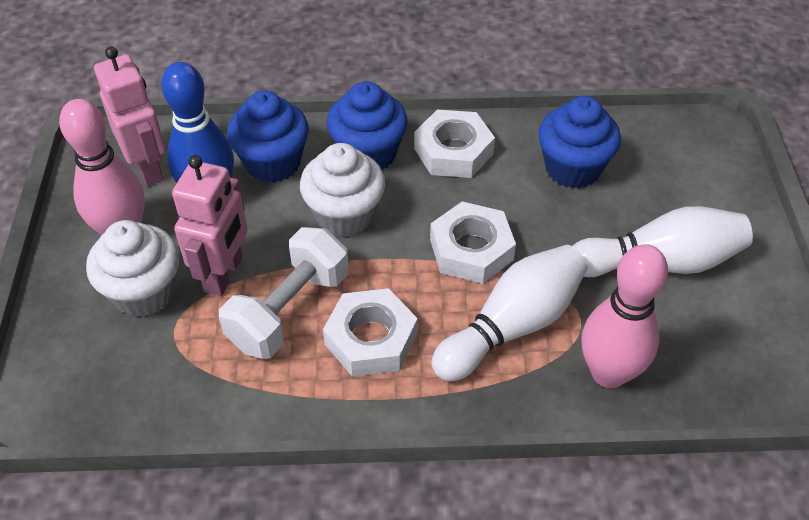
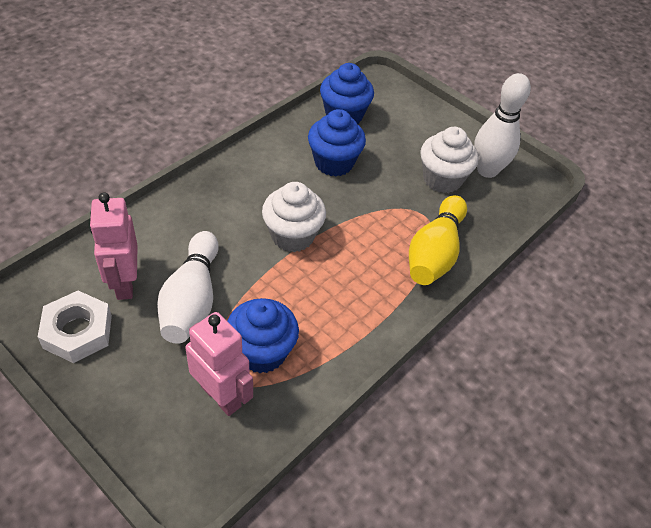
blue bowling pin: 1 -> 0
pink bowling pin: 2 -> 0
white dumbbell: 1 -> 0
white nut: 3 -> 1
yellow bowling pin: 0 -> 1

